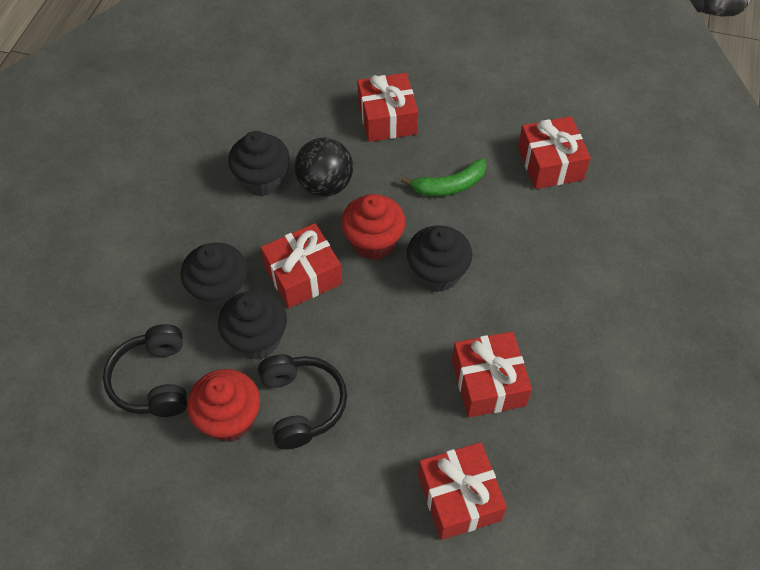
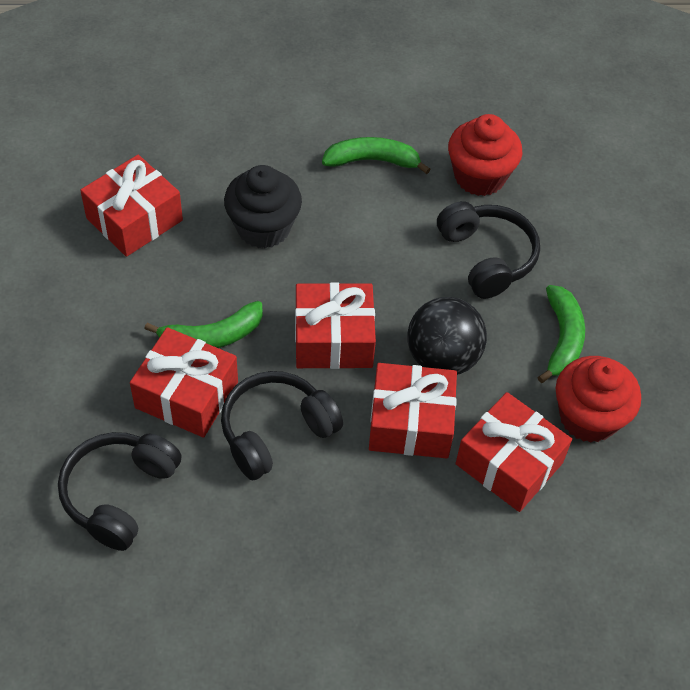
black cupcake: 4 -> 1
black headphones: 2 -> 3
green banana: 1 -> 3

